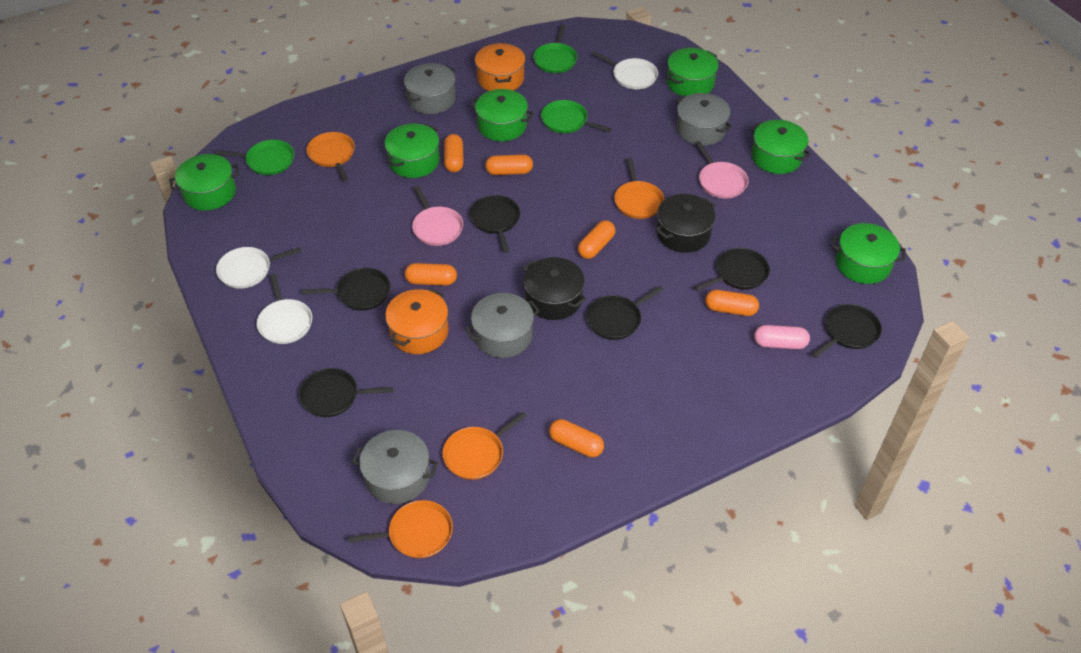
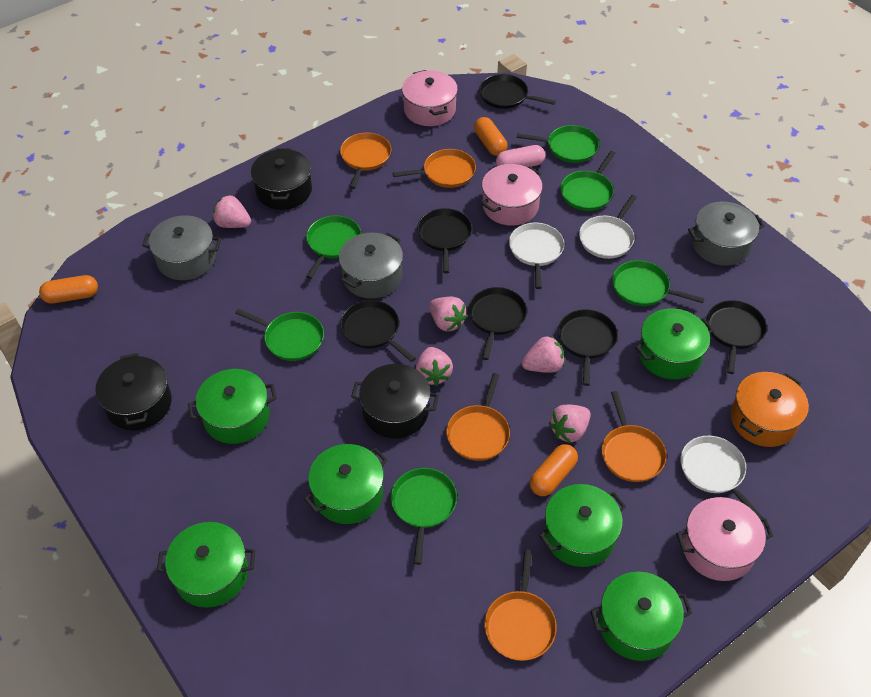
black pot: 2 -> 3
green pan: 3 -> 6
grey pot: 4 -> 3
orange capsule: 6 -> 3
orange pan: 4 -> 5
orange pot: 2 -> 1
pink pan: 2 -> 0
pink pot: 0 -> 3
pink strawberry: 0 -> 5

